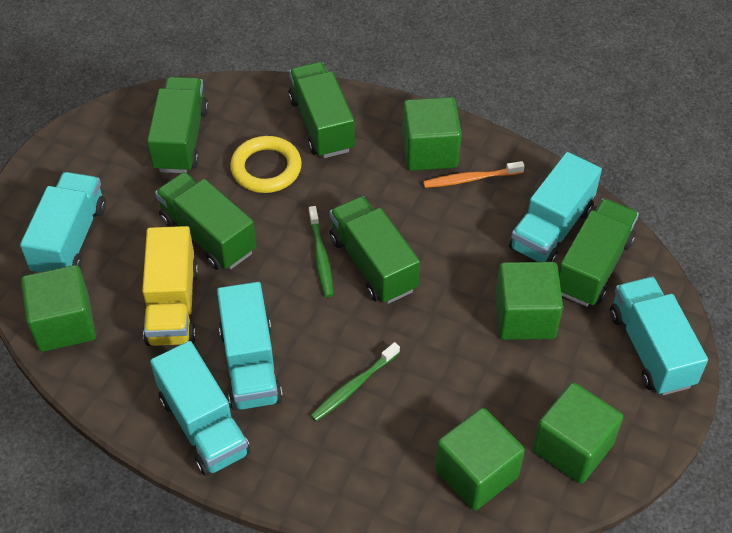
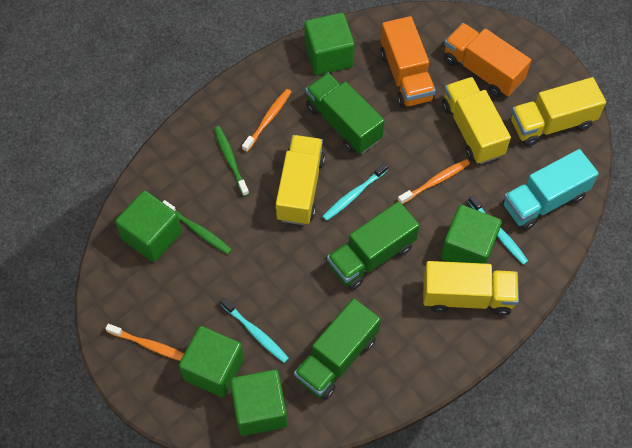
green truck: 5 -> 3
orange toothbrush: 1 -> 3
orange truck: 0 -> 2
turquoise toothbrush: 0 -> 3
turquoise truck: 5 -> 1
yellow ring: 1 -> 0
yellow truck: 1 -> 4

